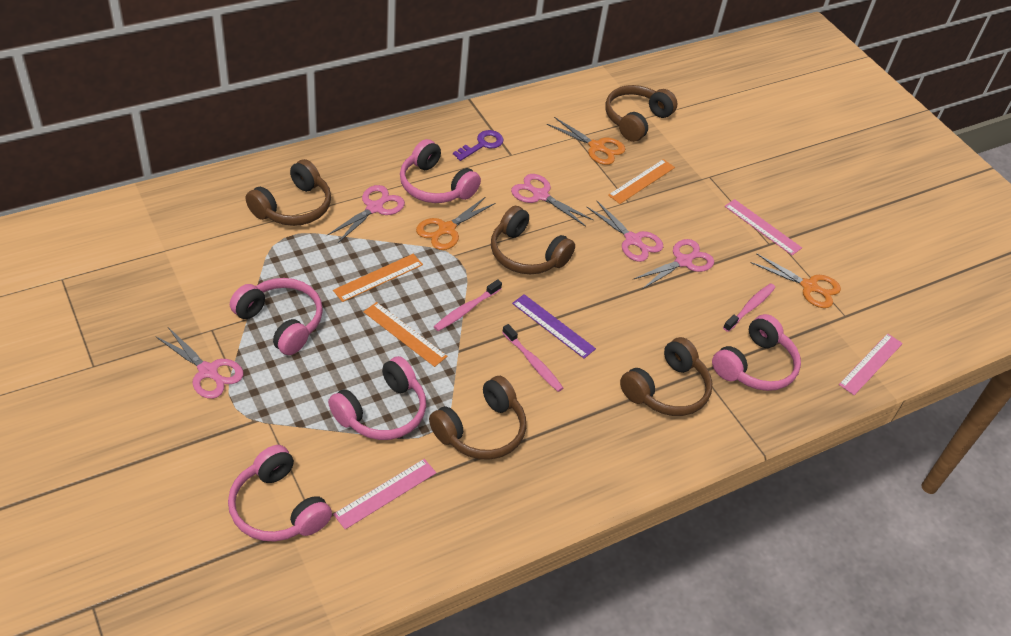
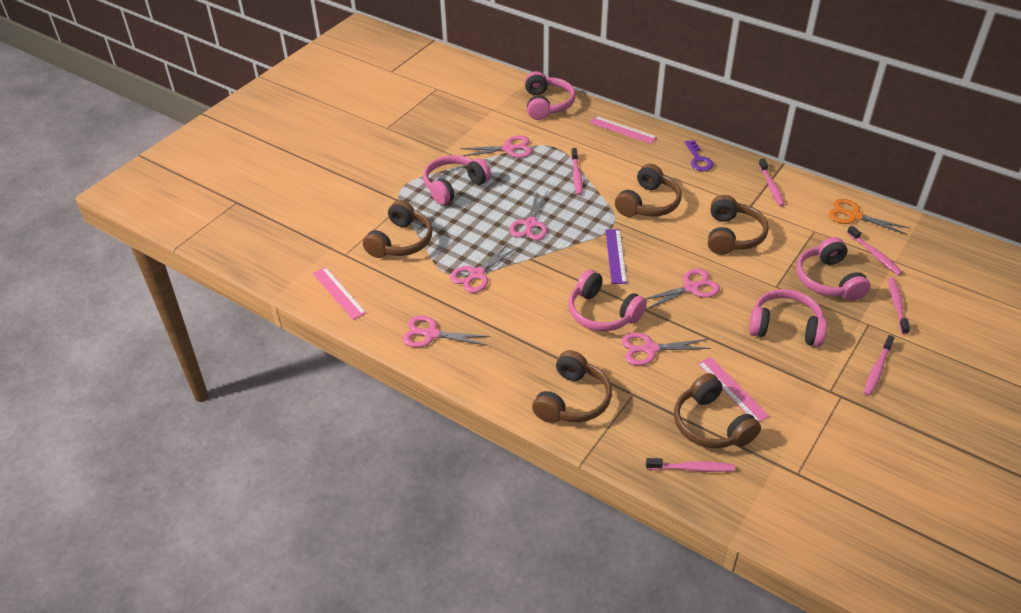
orange ruler: 3 -> 0
orange scissors: 3 -> 1
pink scissors: 5 -> 6
pink toothbrush: 3 -> 6

